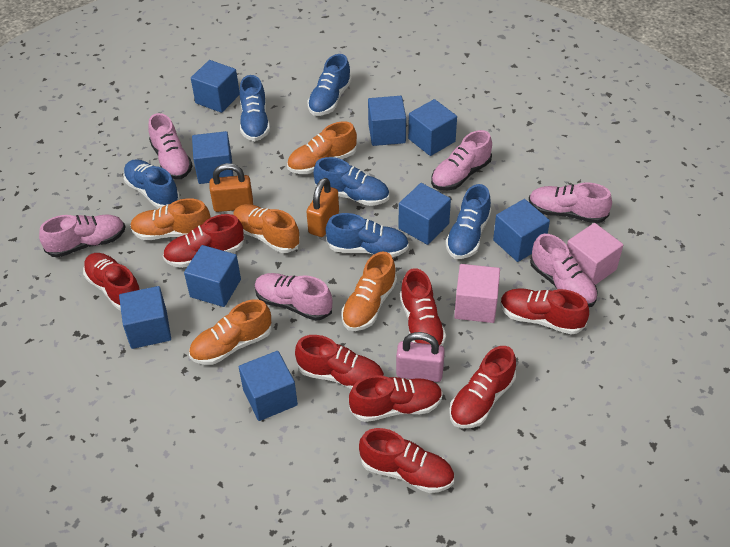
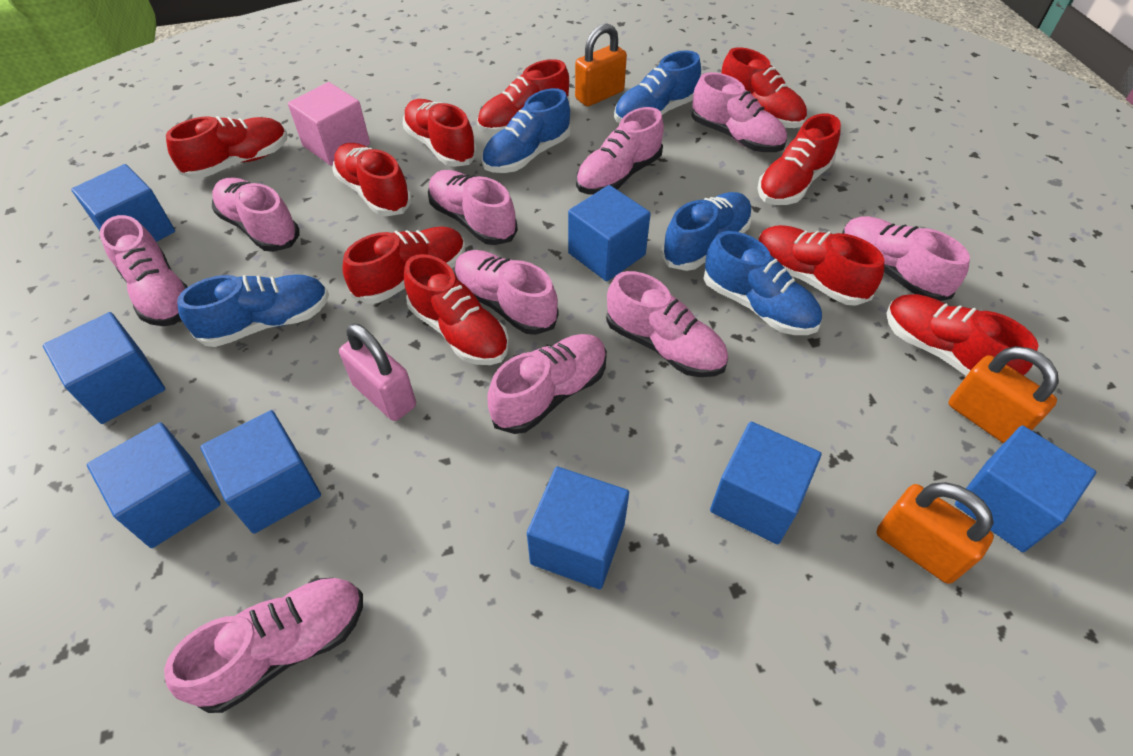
blue cube: 9 -> 8
blue shoe: 6 -> 5
orange padlock: 2 -> 3
orange shoe: 5 -> 0
pink cube: 2 -> 1
pink shoe: 6 -> 10
red shoe: 8 -> 10

